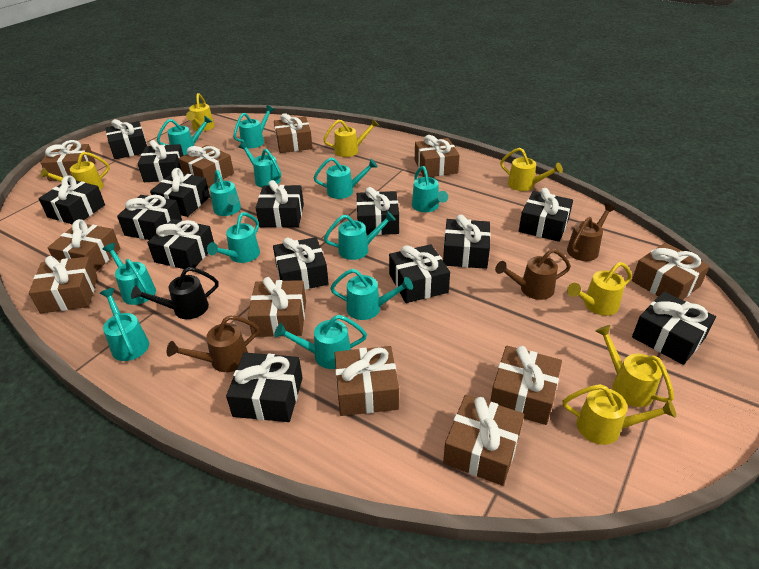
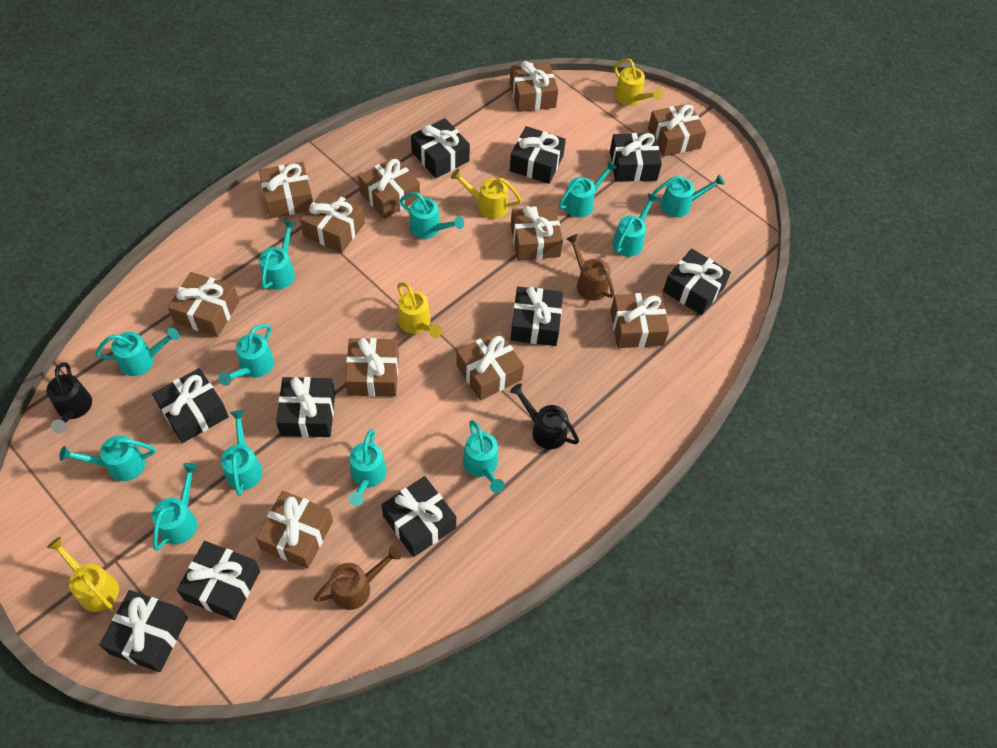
black gift: 14 -> 10
black watering can: 1 -> 2
brown watering can: 3 -> 2
yellow watering can: 7 -> 4

